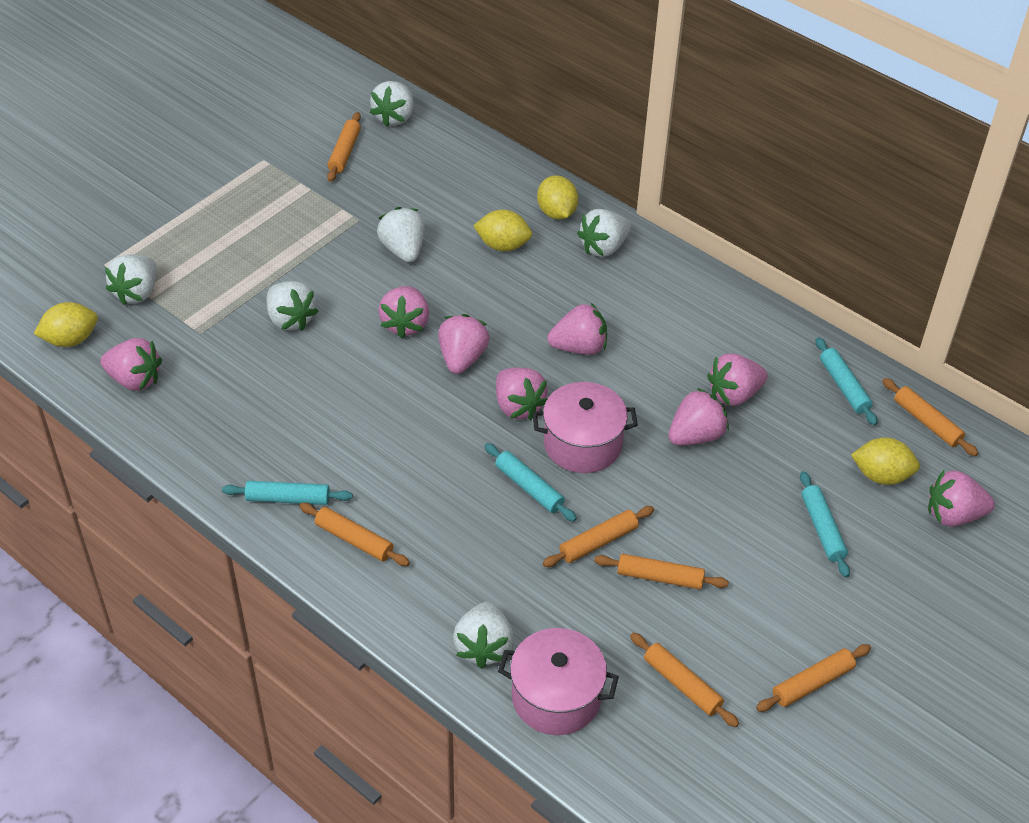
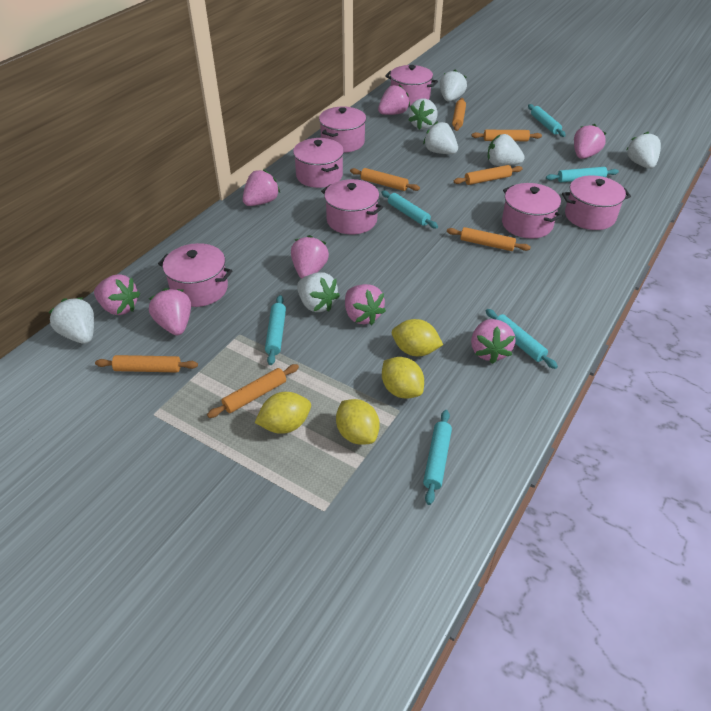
pink pot: 2 -> 7
turquoise rolling pin: 4 -> 6
white strawberry: 6 -> 7

